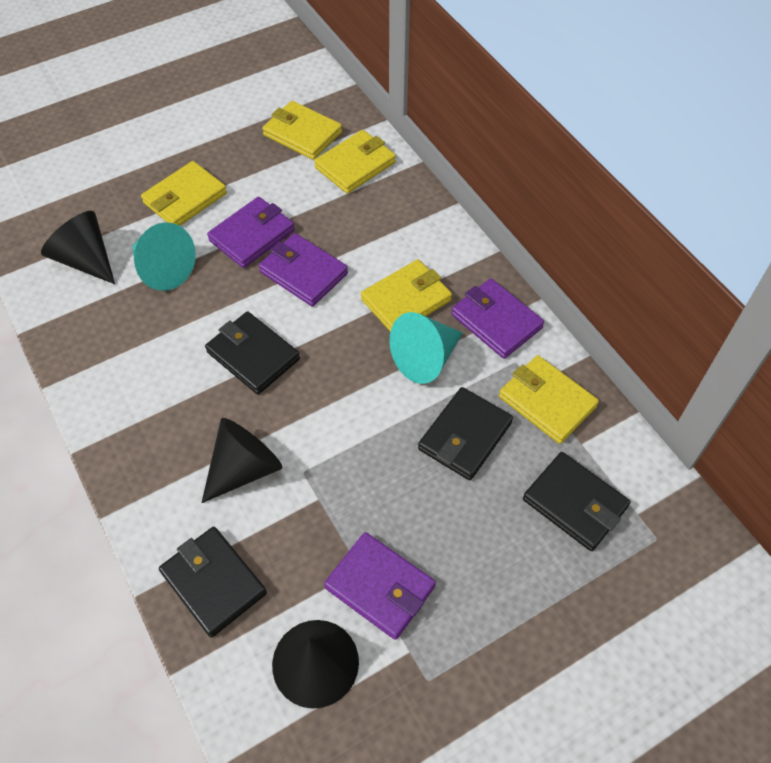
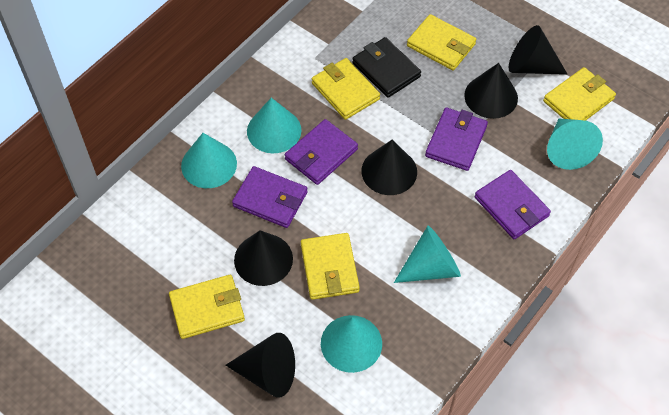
black cone: 3 -> 5
black wallet: 4 -> 1
turquoise cone: 2 -> 5

